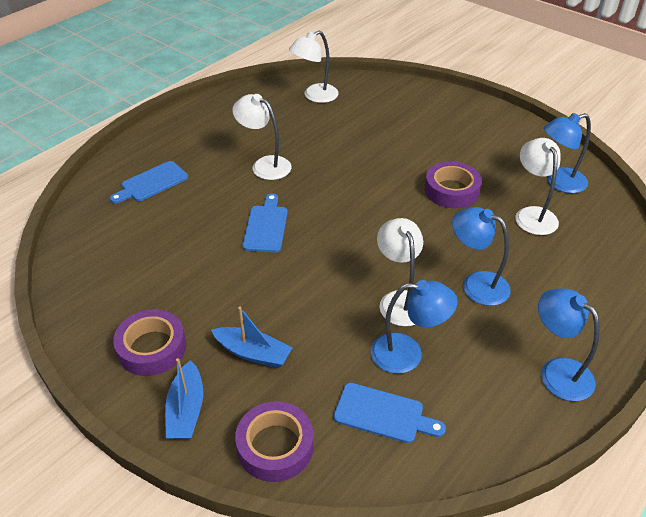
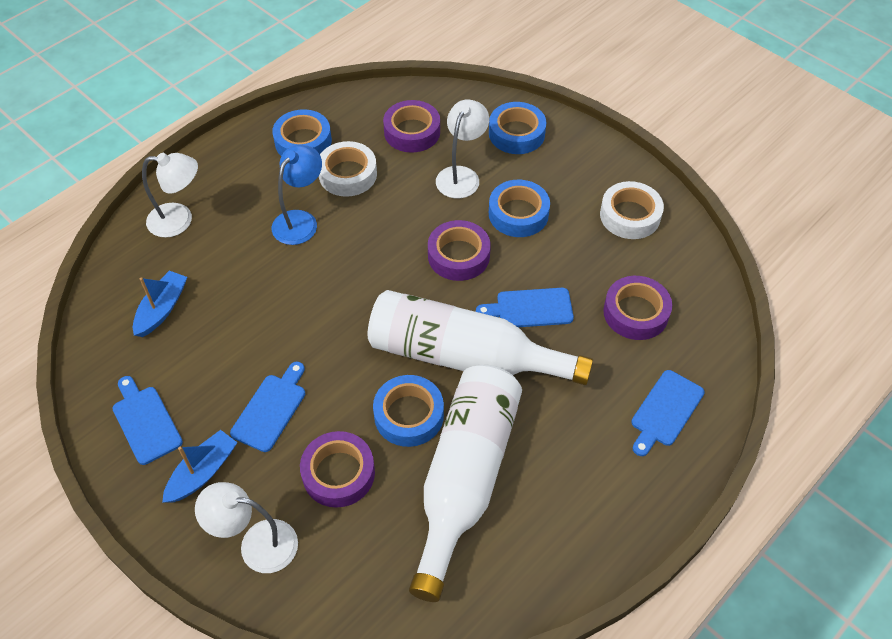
blue cutting board: 3 -> 4
blue lamp: 4 -> 1
blue tape: 0 -> 4
purple tape: 3 -> 4
white bottle: 0 -> 2
white lamp: 4 -> 3
white tape: 0 -> 2

